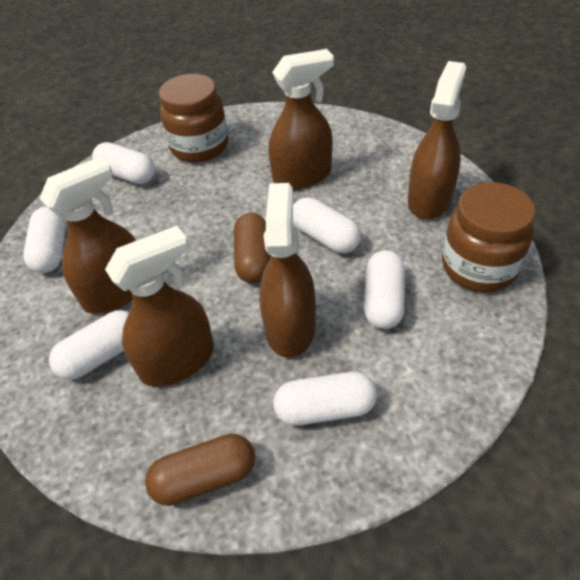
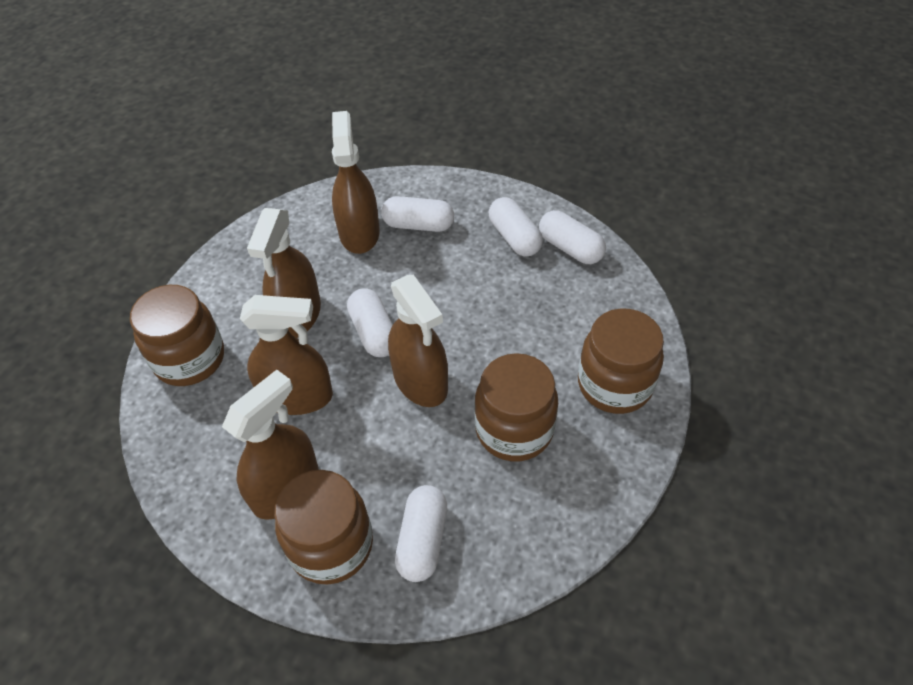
brown capsule: 2 -> 0
brown jar: 2 -> 4
white capsule: 6 -> 5

